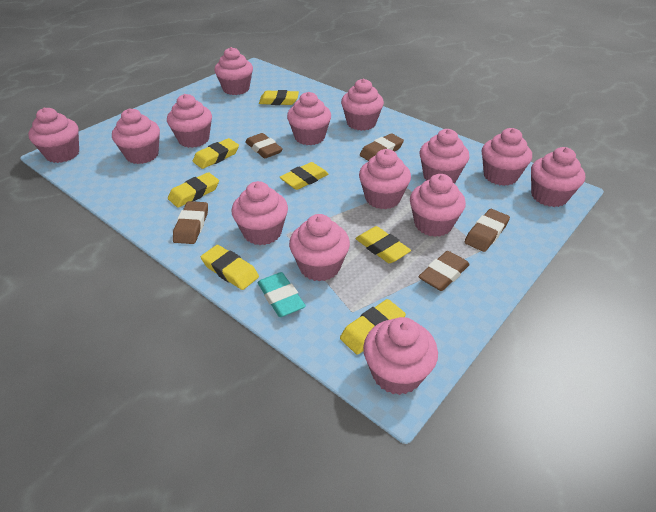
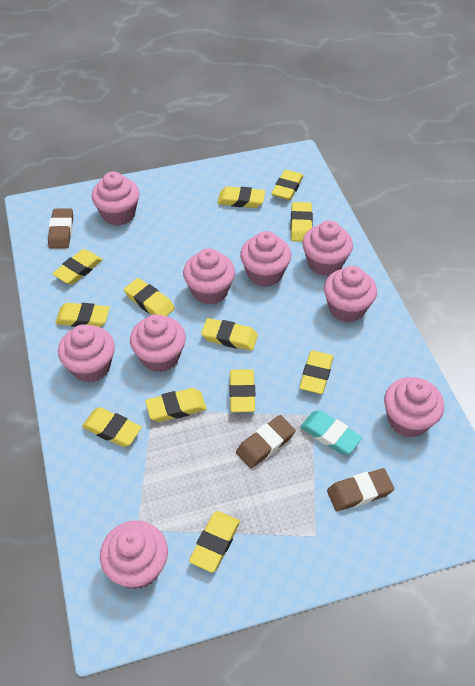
brown eraser: 5 -> 3
pink cupcake: 14 -> 9
yellow eraser: 7 -> 12

